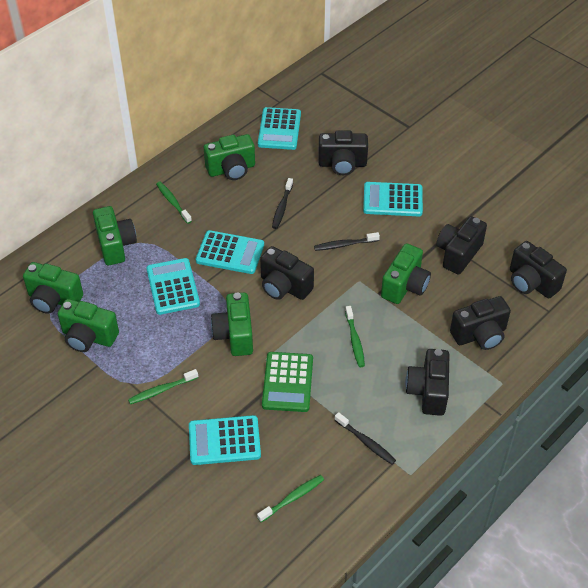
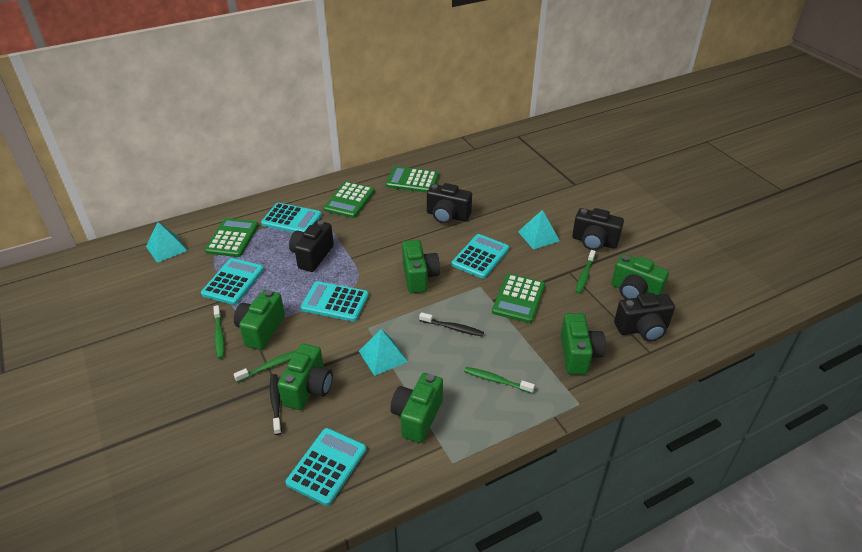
black camera: 6 -> 4
black toothbrush: 3 -> 2
green calculator: 1 -> 4
turquoise pyramid: 0 -> 3

